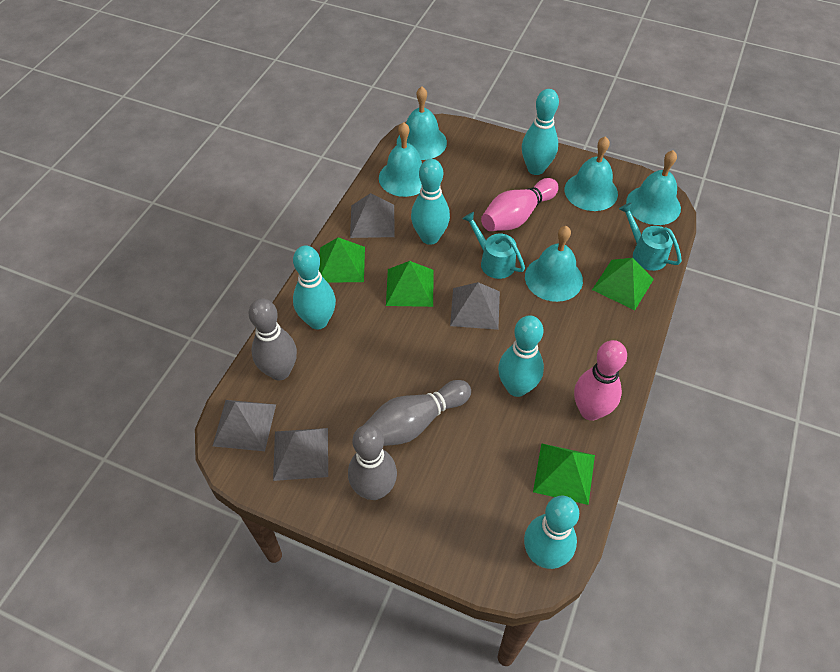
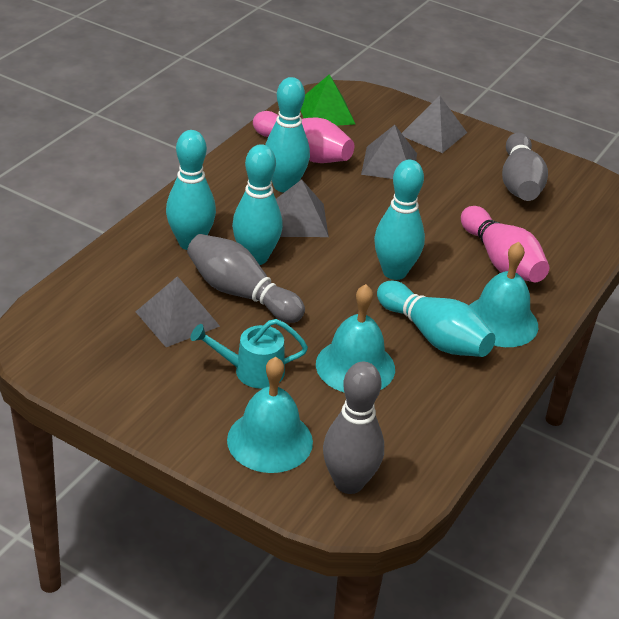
green pyramid: 4 -> 1
turquoise bell: 5 -> 3
turquoise watering can: 2 -> 1

